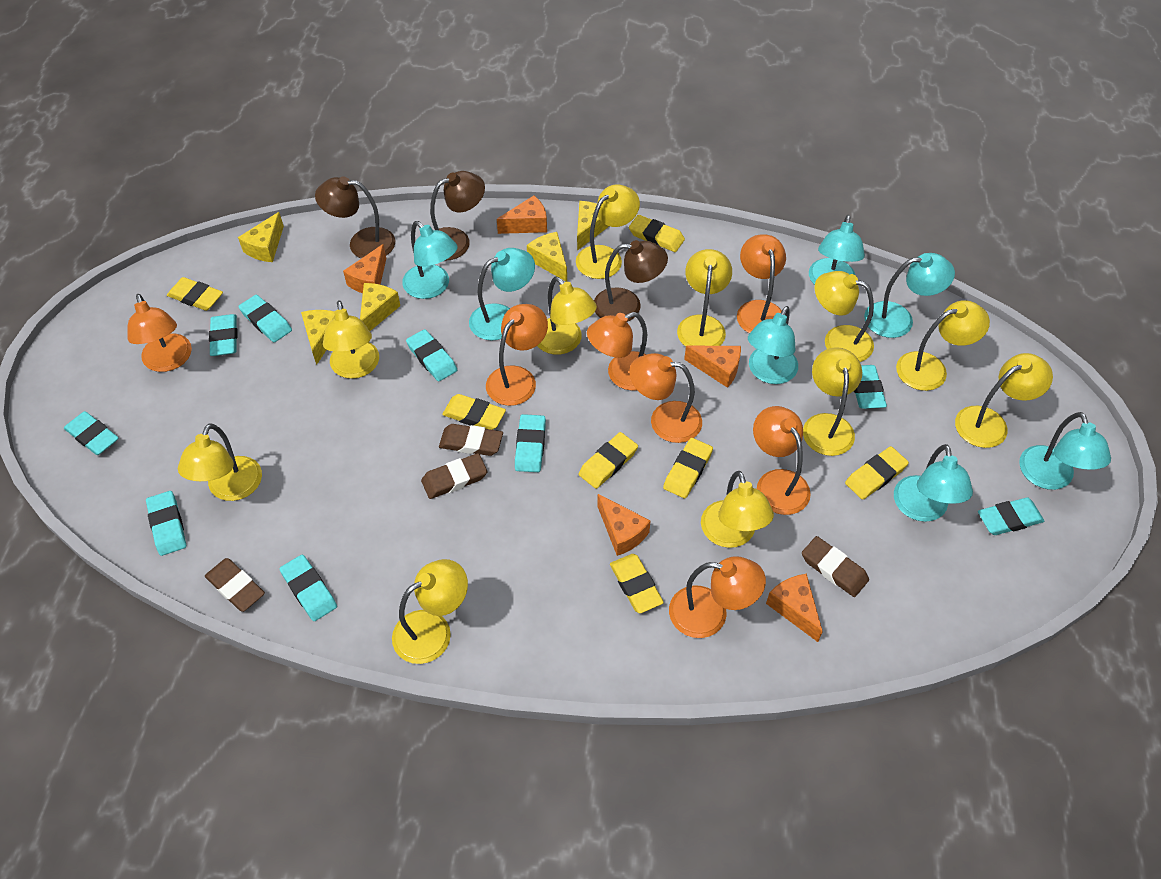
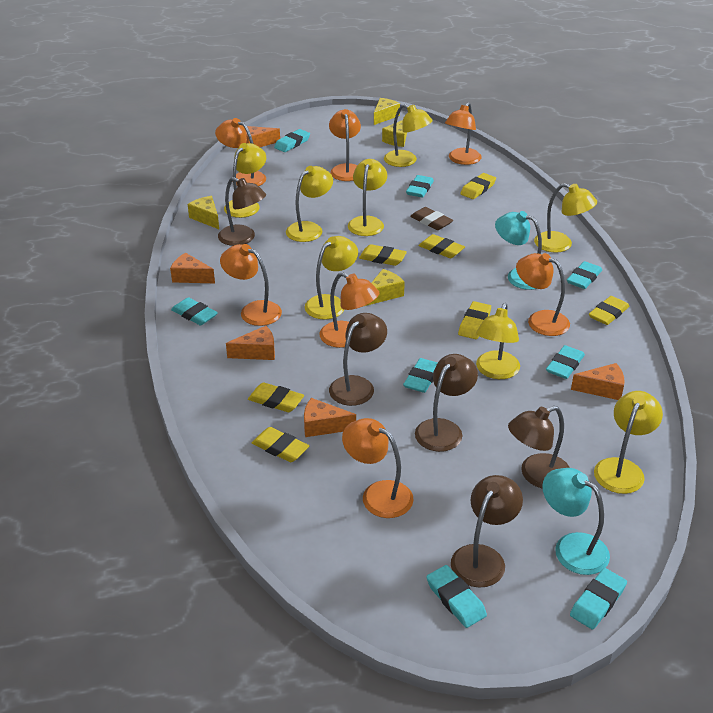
brown eraser: 4 -> 1
brown lamp: 3 -> 5
turquoise eraser: 9 -> 8
turquoise lamp: 7 -> 2
yellow cheese: 5 -> 4
yellow lamp: 11 -> 8

